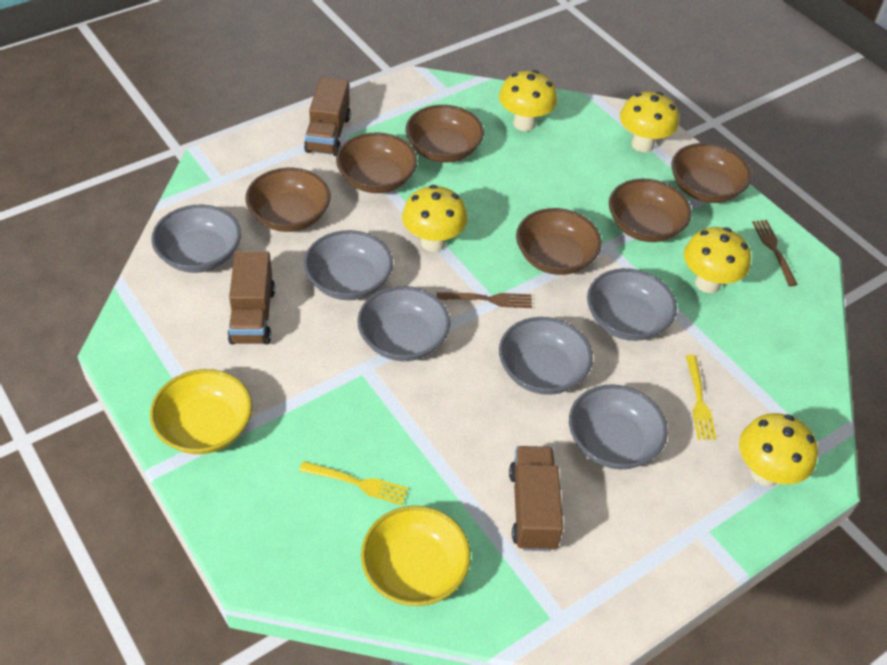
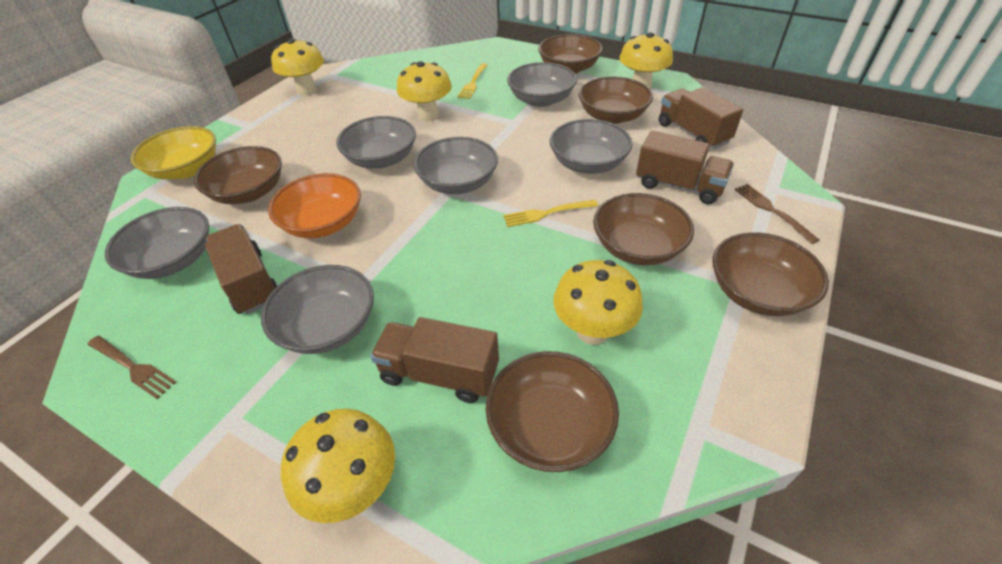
brown truck: 3 -> 4
orange bowl: 0 -> 1
yellow bowl: 2 -> 1

